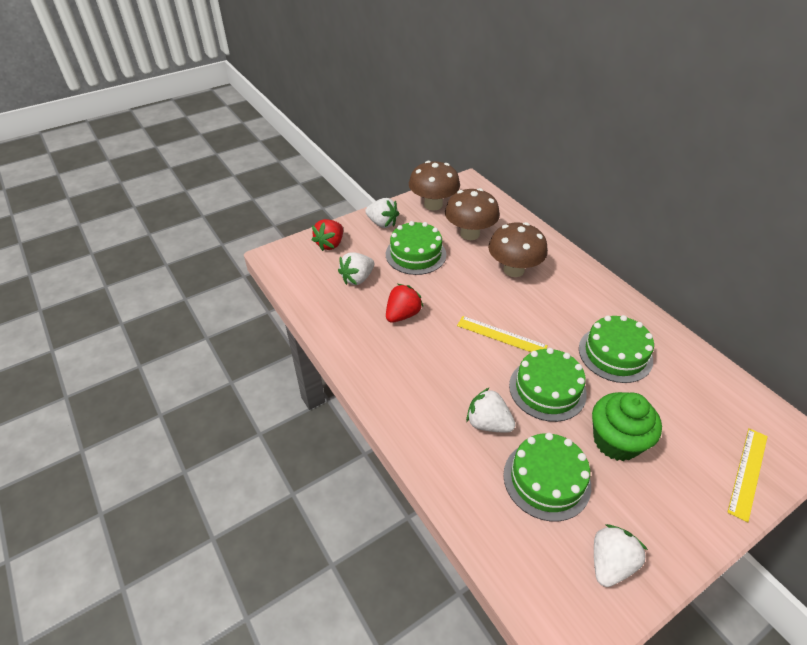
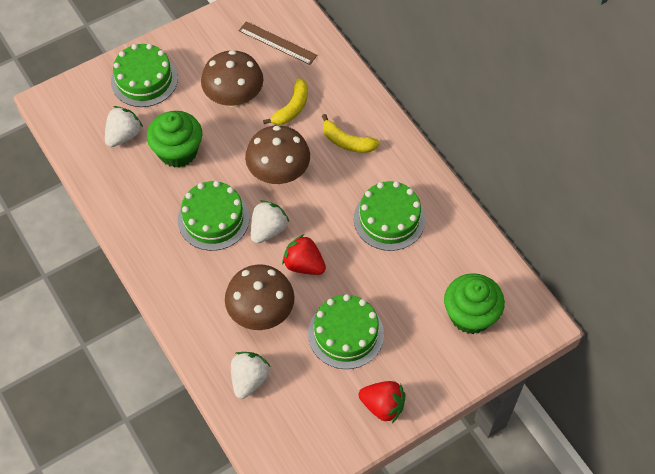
brown ruler: 0 -> 1
green cupcake: 1 -> 2
white strawberry: 4 -> 3
yellow banana: 0 -> 2
yellow ruler: 2 -> 0

